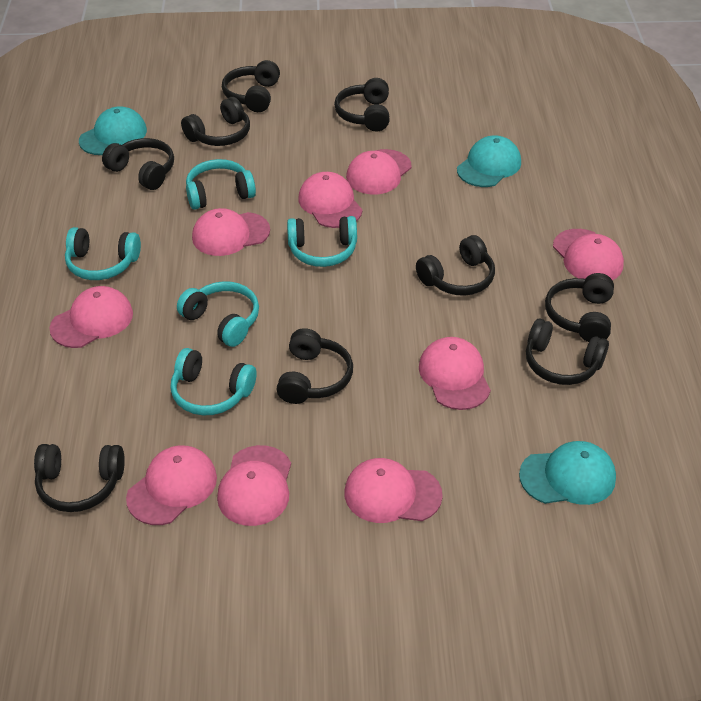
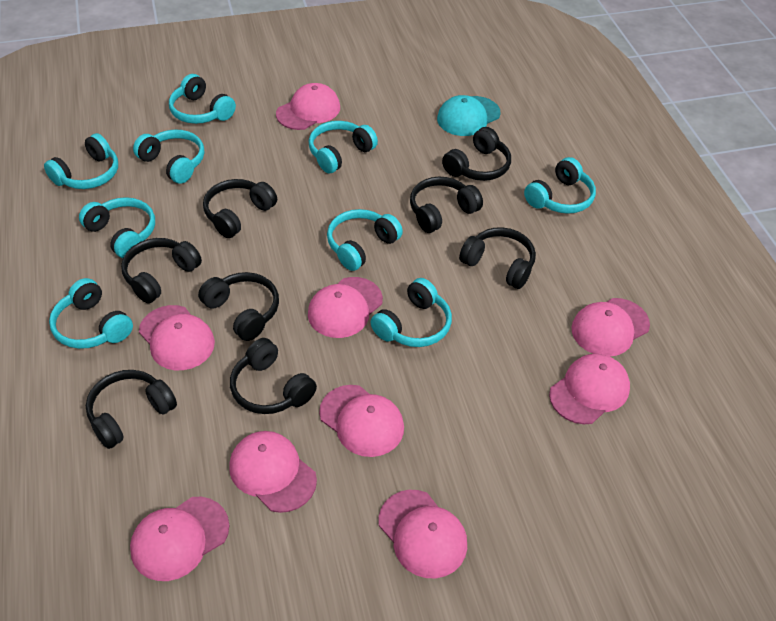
black headphones: 9 -> 8
turquoise cap: 3 -> 1
turquoise headphones: 5 -> 9

